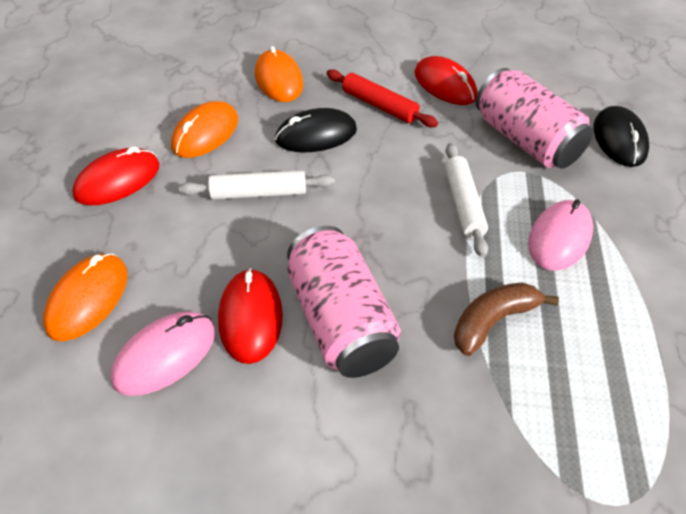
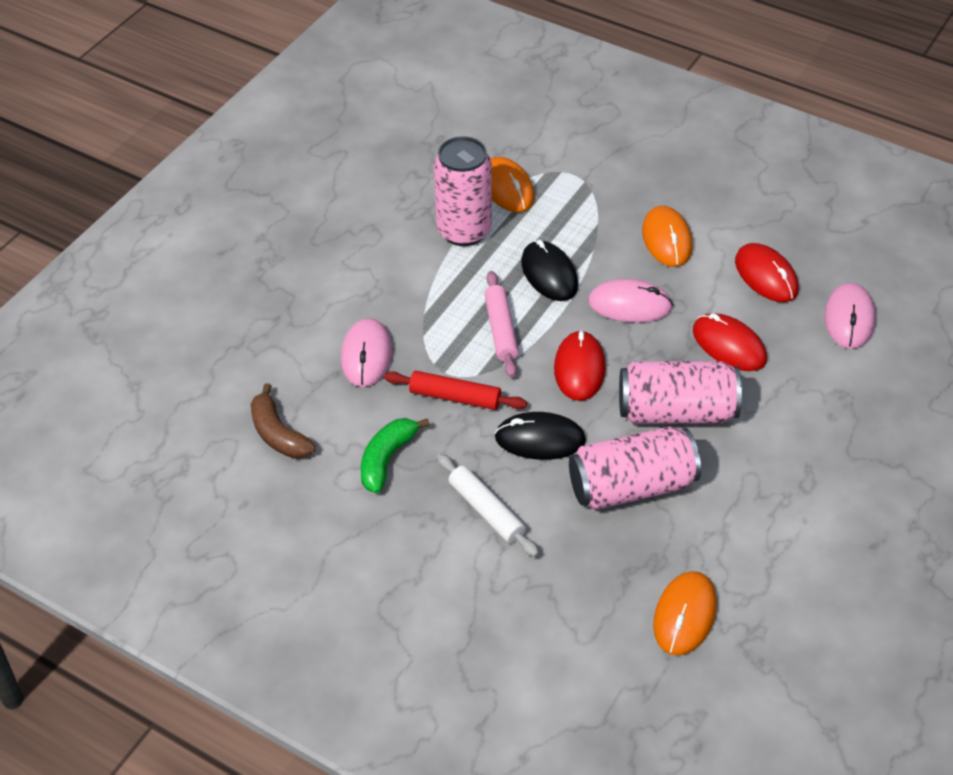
green banana: 0 -> 1
pink can: 2 -> 3
pink mouse: 2 -> 3
pink rolling pin: 0 -> 1
white rolling pin: 2 -> 1

